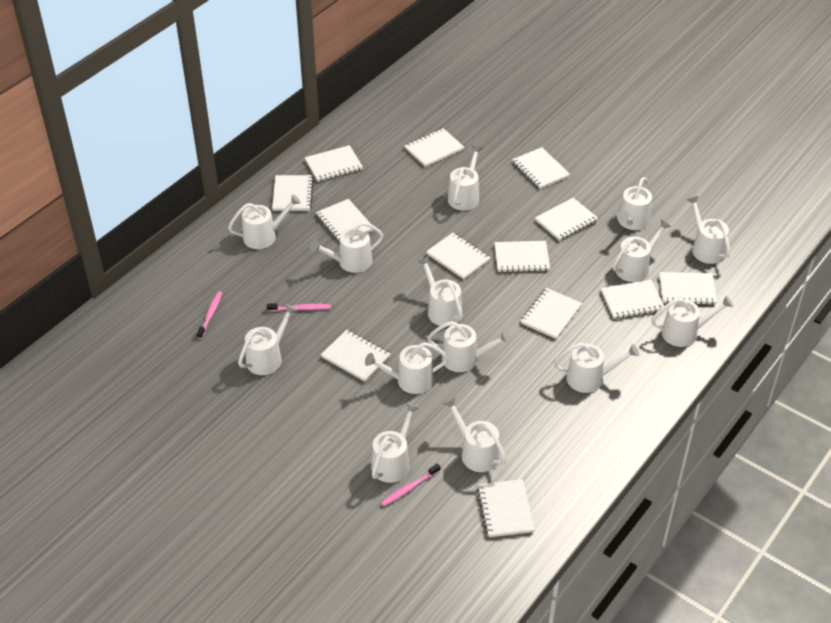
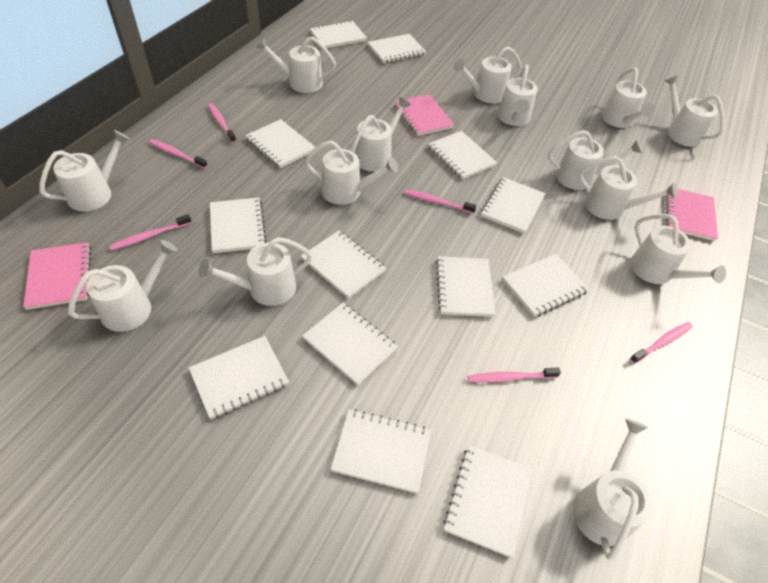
pink notebook: 0 -> 3
pink toothbrush: 3 -> 6

